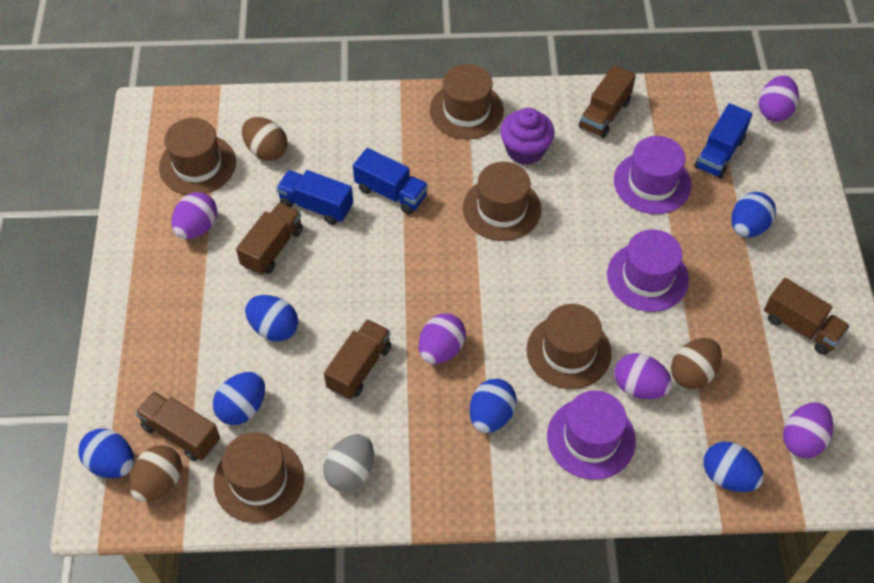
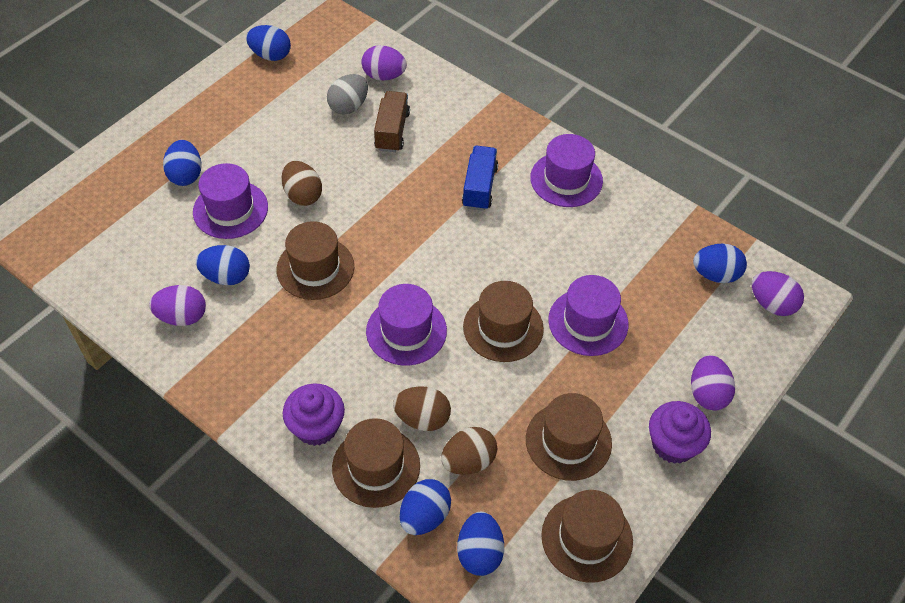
blue truck: 3 -> 1
brown truck: 5 -> 1
purple cupcake: 1 -> 2
purple egg: 5 -> 4
purple hat: 3 -> 4

